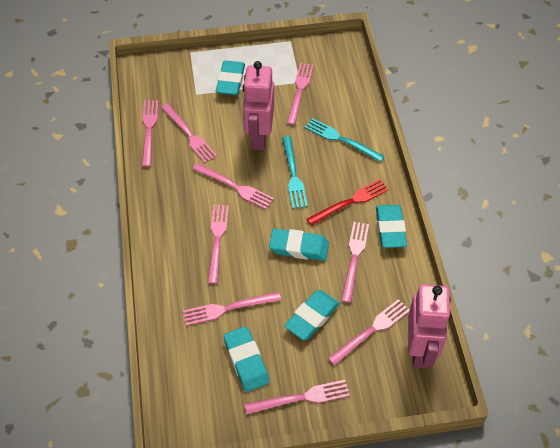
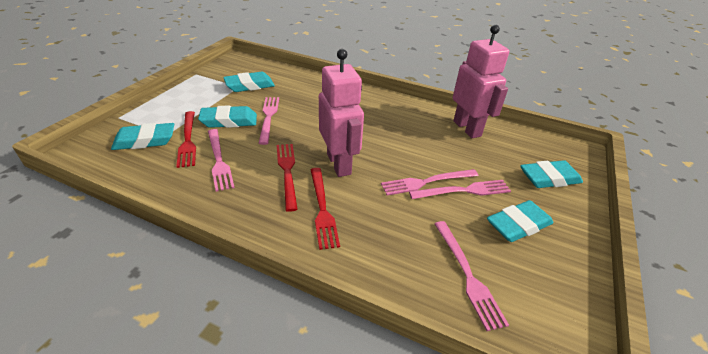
pink fork: 9 -> 5
red fork: 1 -> 3
turquoise fork: 2 -> 0

